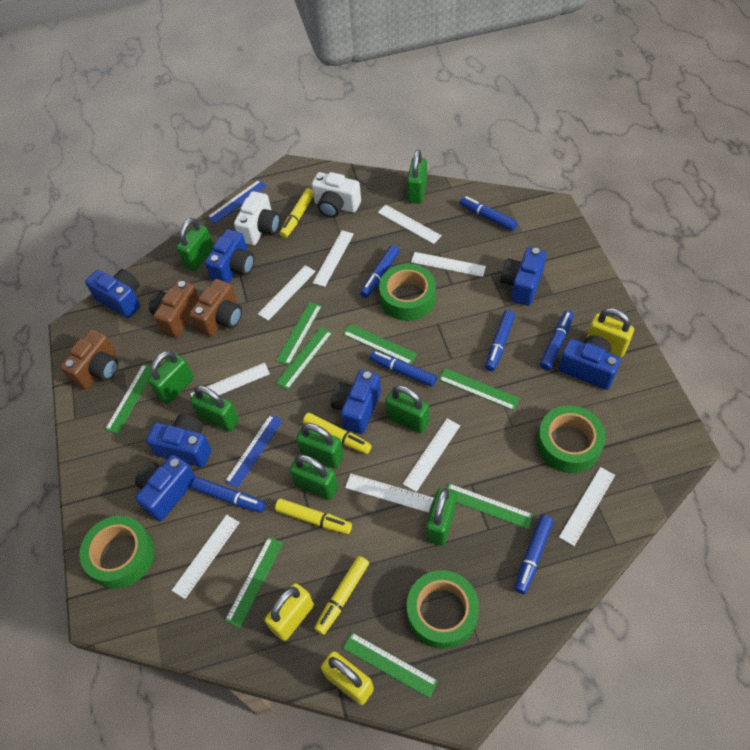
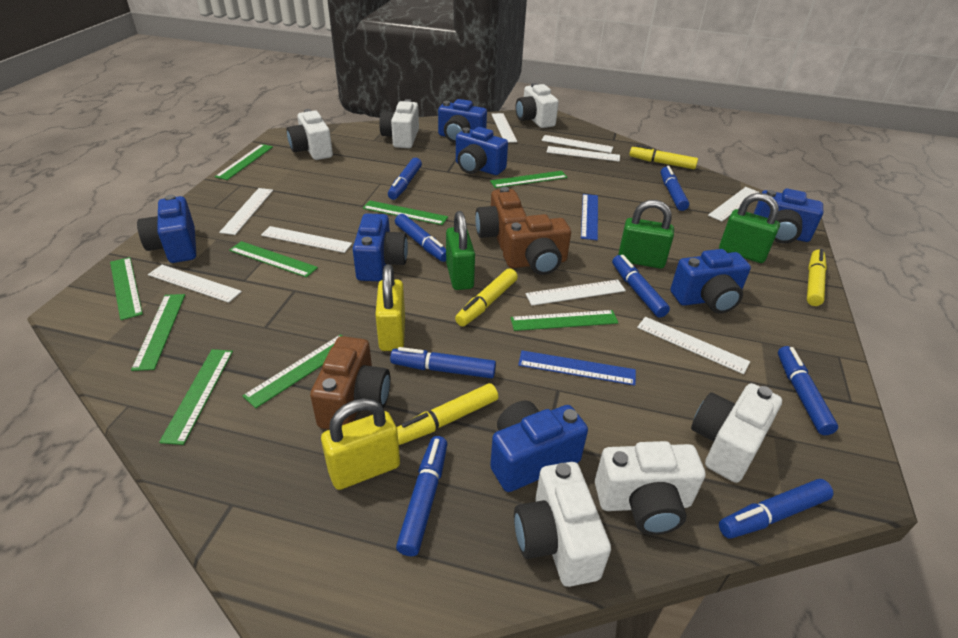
blue marker: 7 -> 8
green padlock: 8 -> 3
green ruler: 8 -> 9
green tape: 4 -> 0
white camera: 2 -> 6
yellow padlock: 3 -> 2

